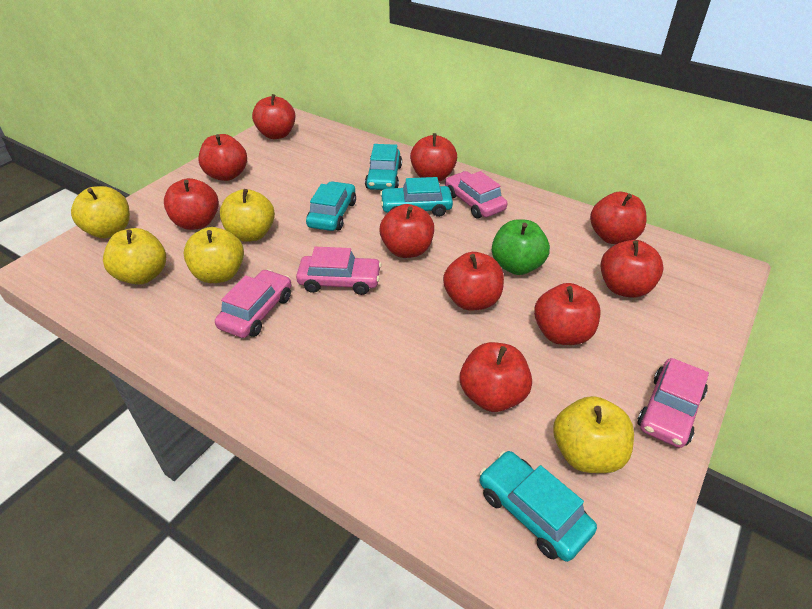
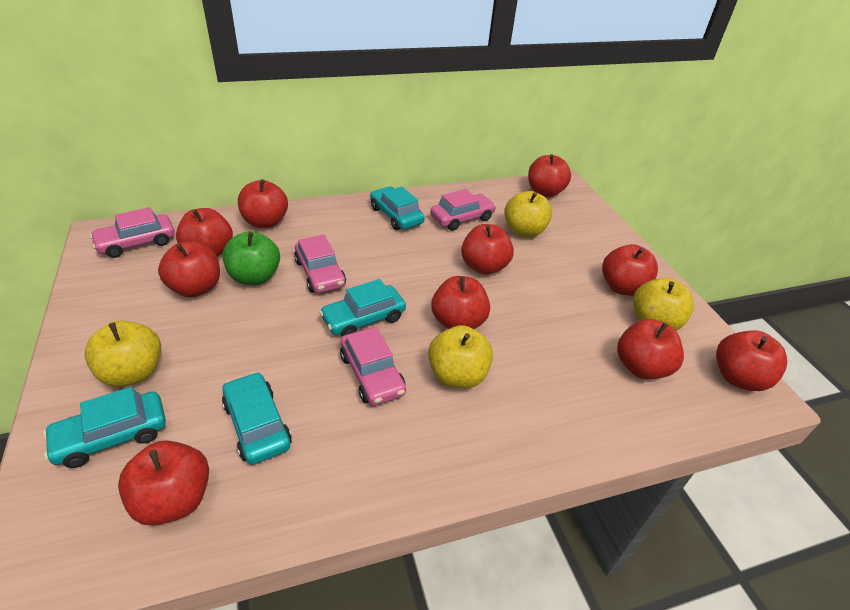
yellow apple: 5 -> 4

